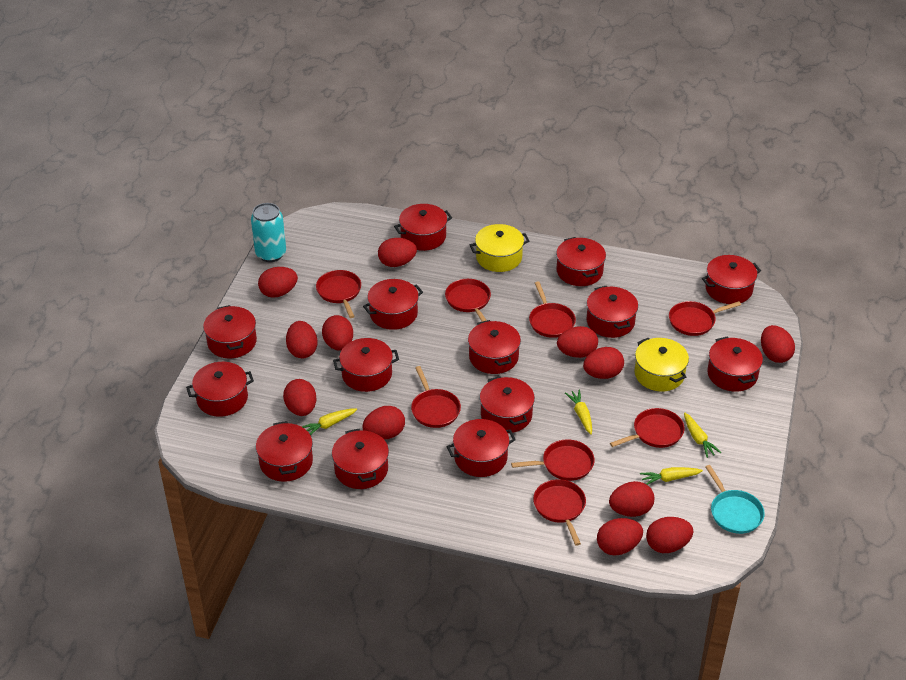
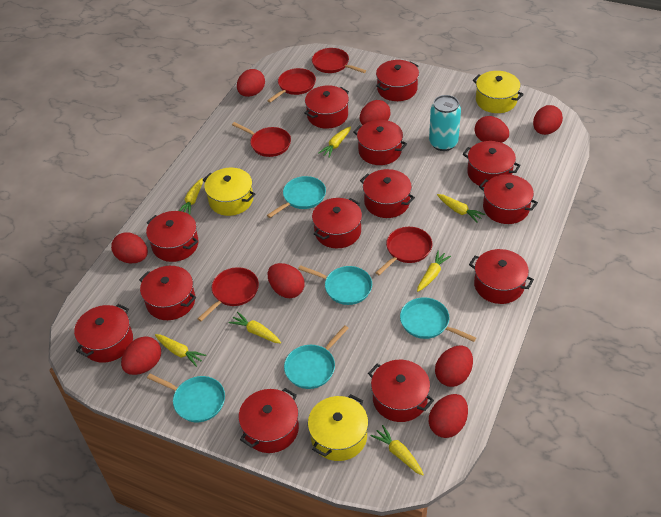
red egg: 12 -> 9
red pan: 8 -> 5
red pot: 14 -> 13
turquoise pan: 1 -> 5
yellow carrot: 4 -> 7
yellow pot: 2 -> 3

